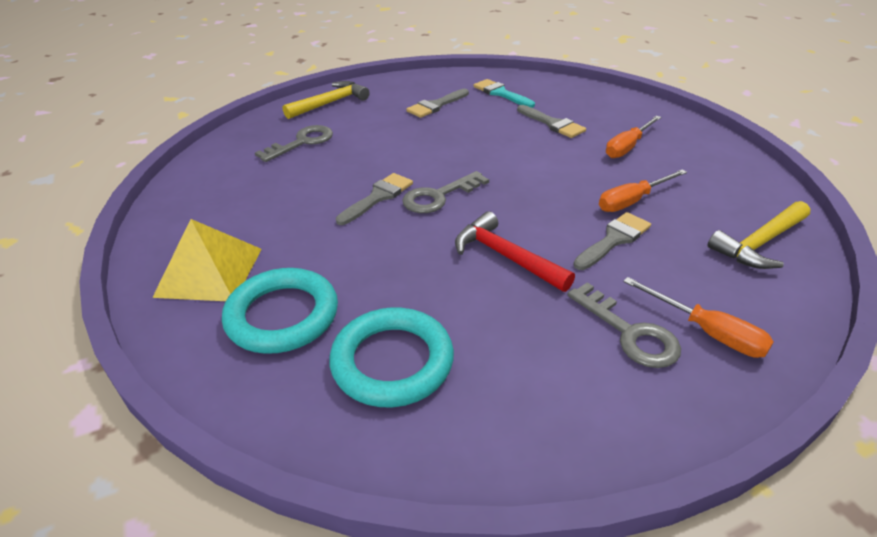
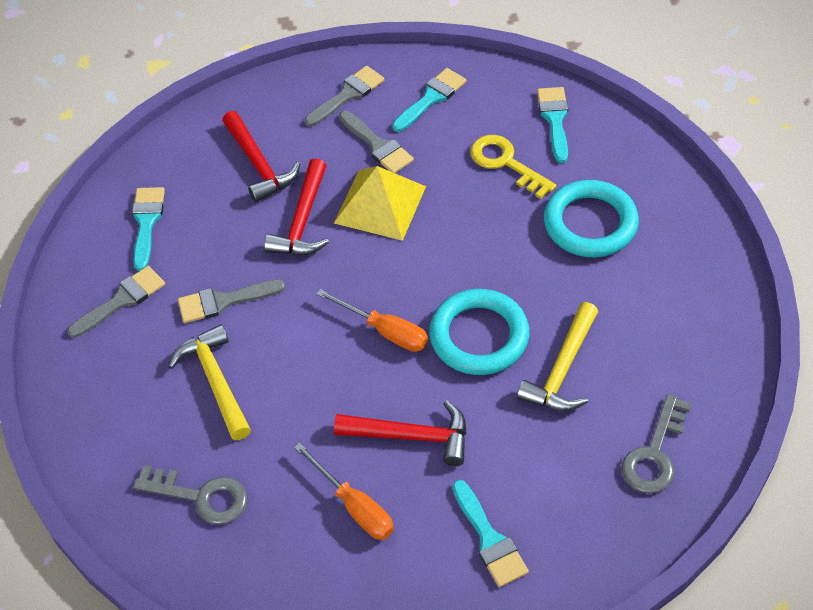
grey key: 3 -> 2
orange screwdriver: 3 -> 2
red hammer: 1 -> 3
turquoise brush: 1 -> 4
yellow key: 0 -> 1

